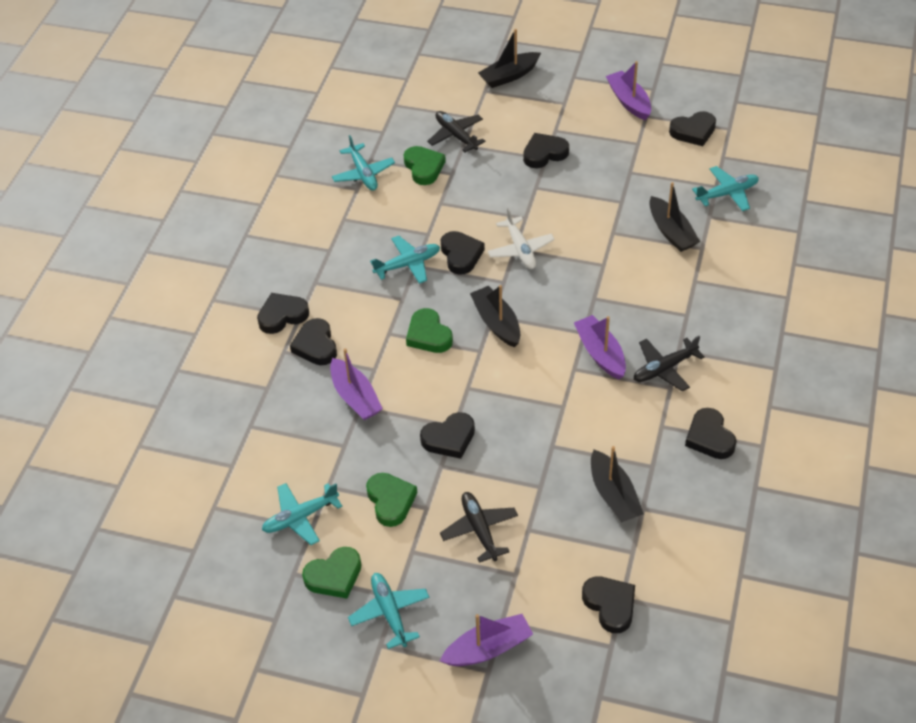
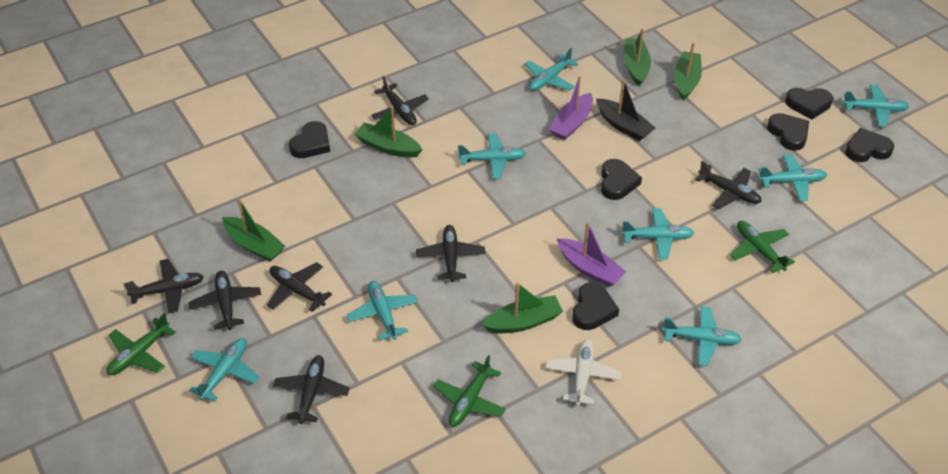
black boat: 4 -> 1
black heart: 8 -> 6
black plane: 3 -> 7
green boat: 0 -> 5
green heart: 4 -> 0
green plane: 0 -> 3
purple boat: 4 -> 2
turquoise plane: 5 -> 8

